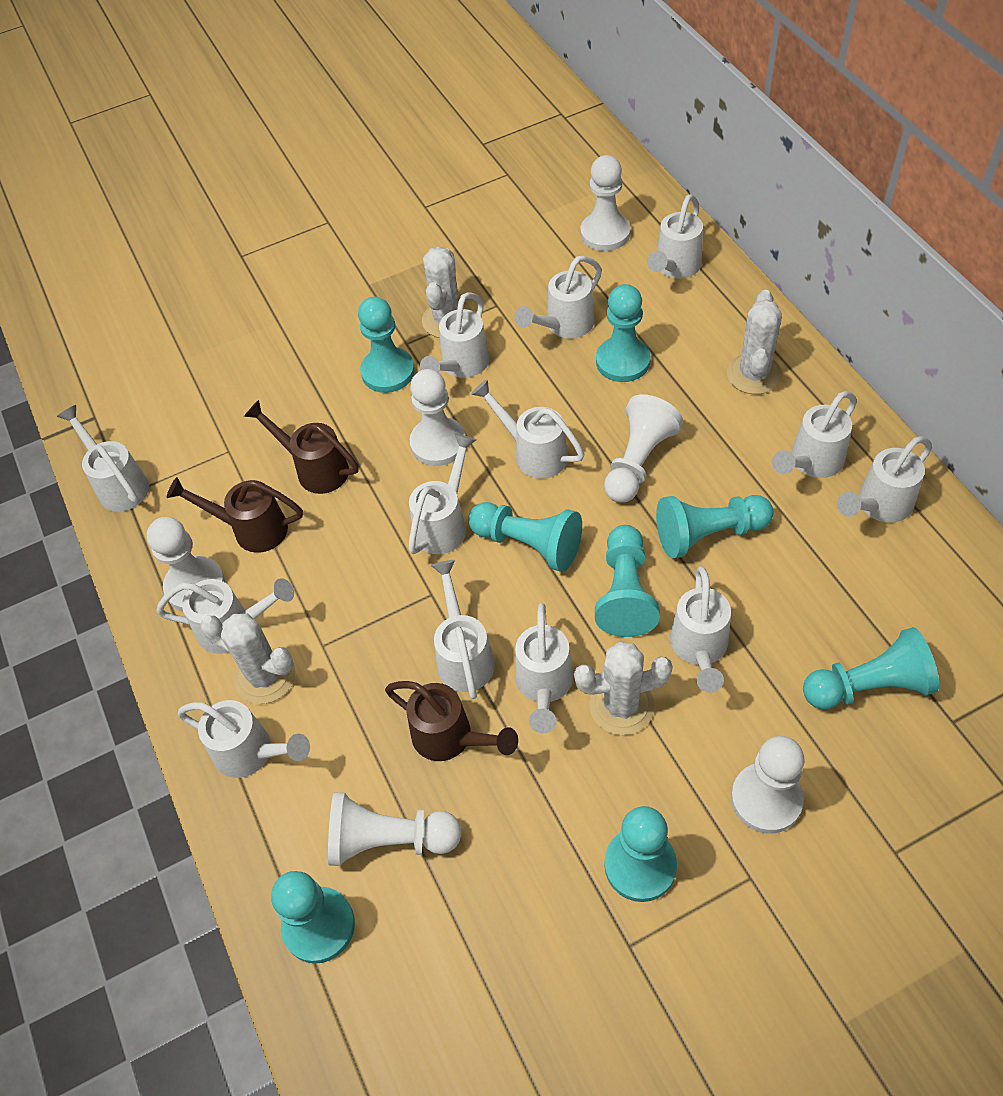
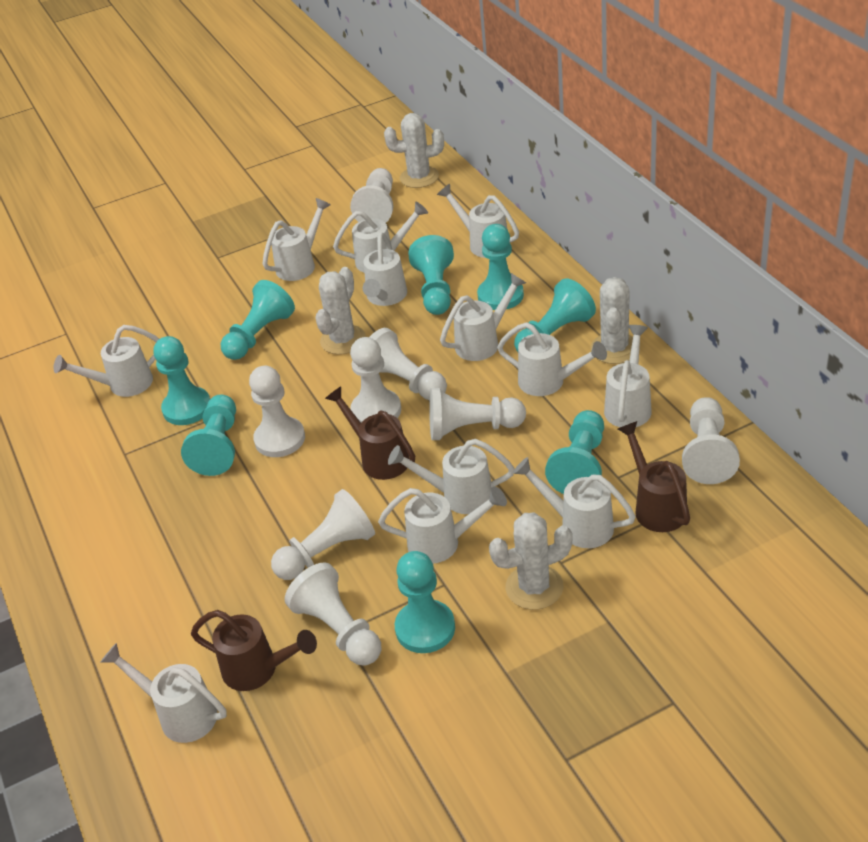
white pawn: 6 -> 8
white watering can: 13 -> 12

